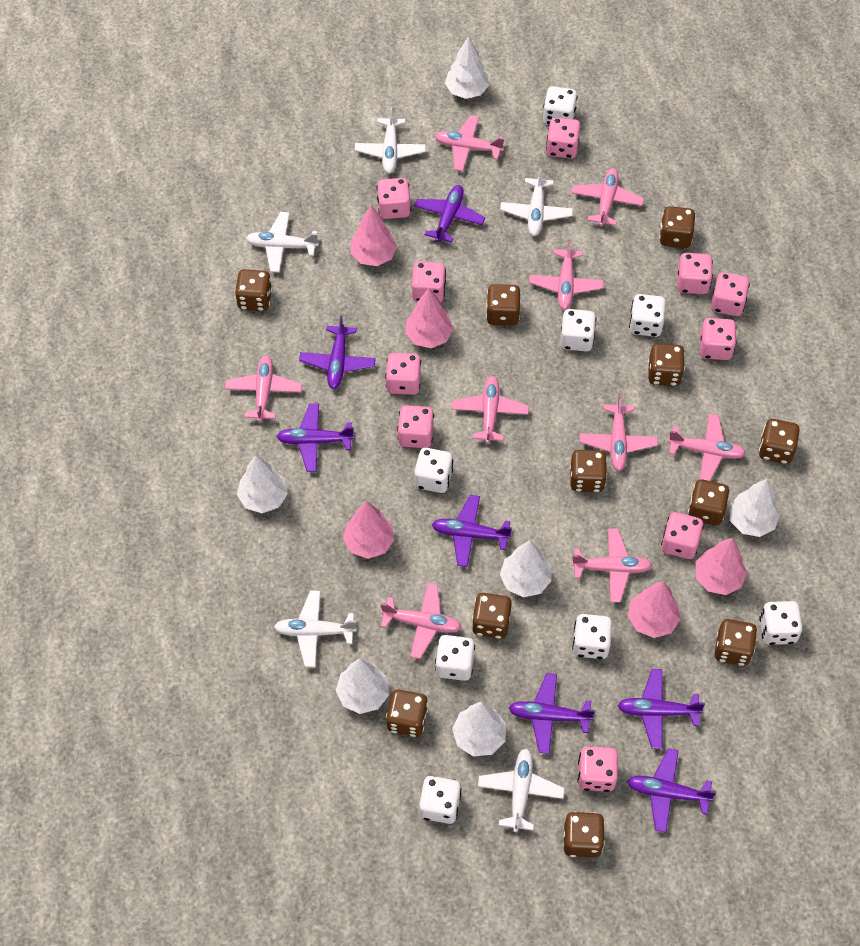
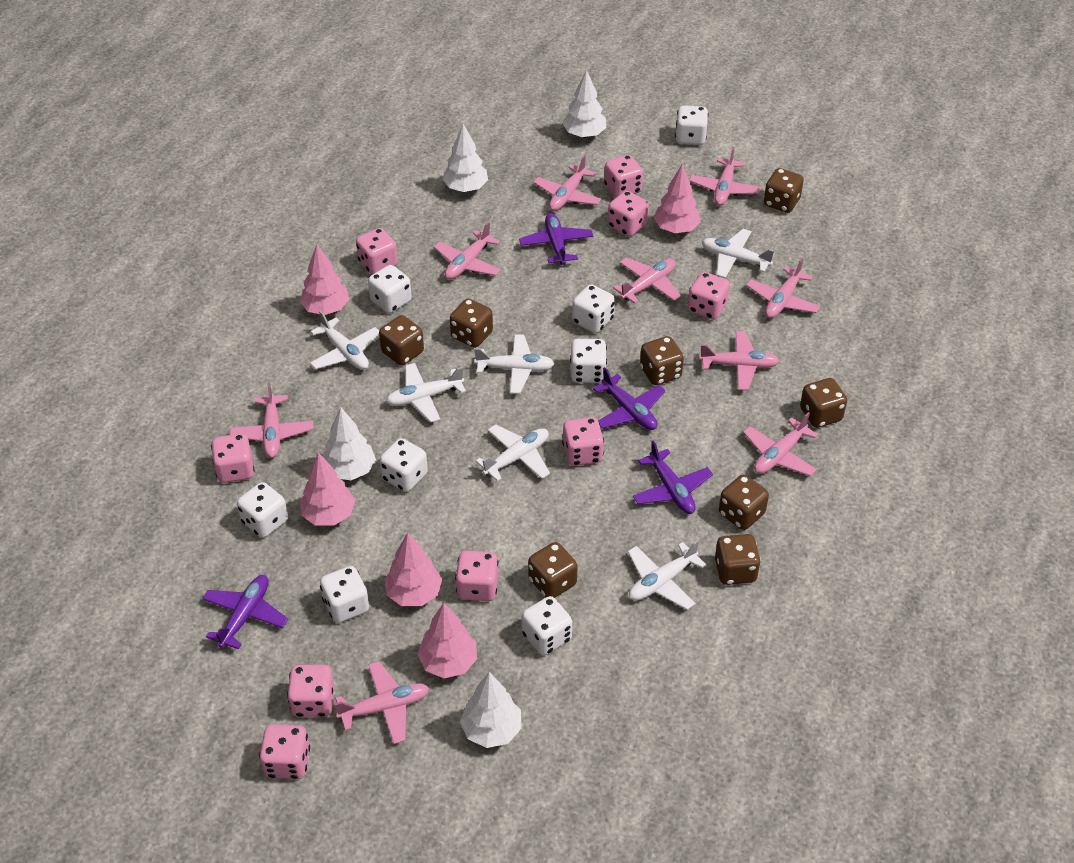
brown dice: 11 -> 8
pink dice: 10 -> 9
purple plane: 7 -> 4
white plane: 5 -> 6
white tree: 6 -> 4

